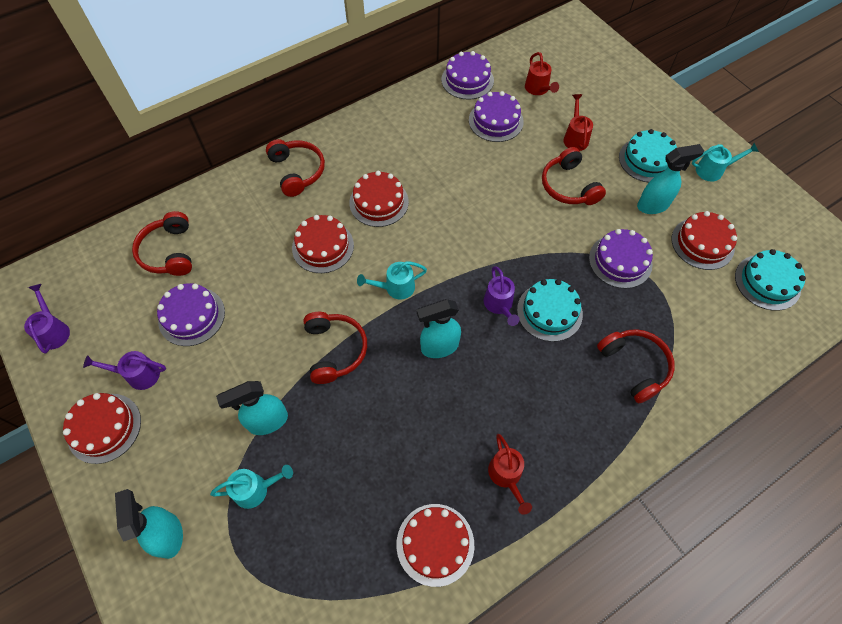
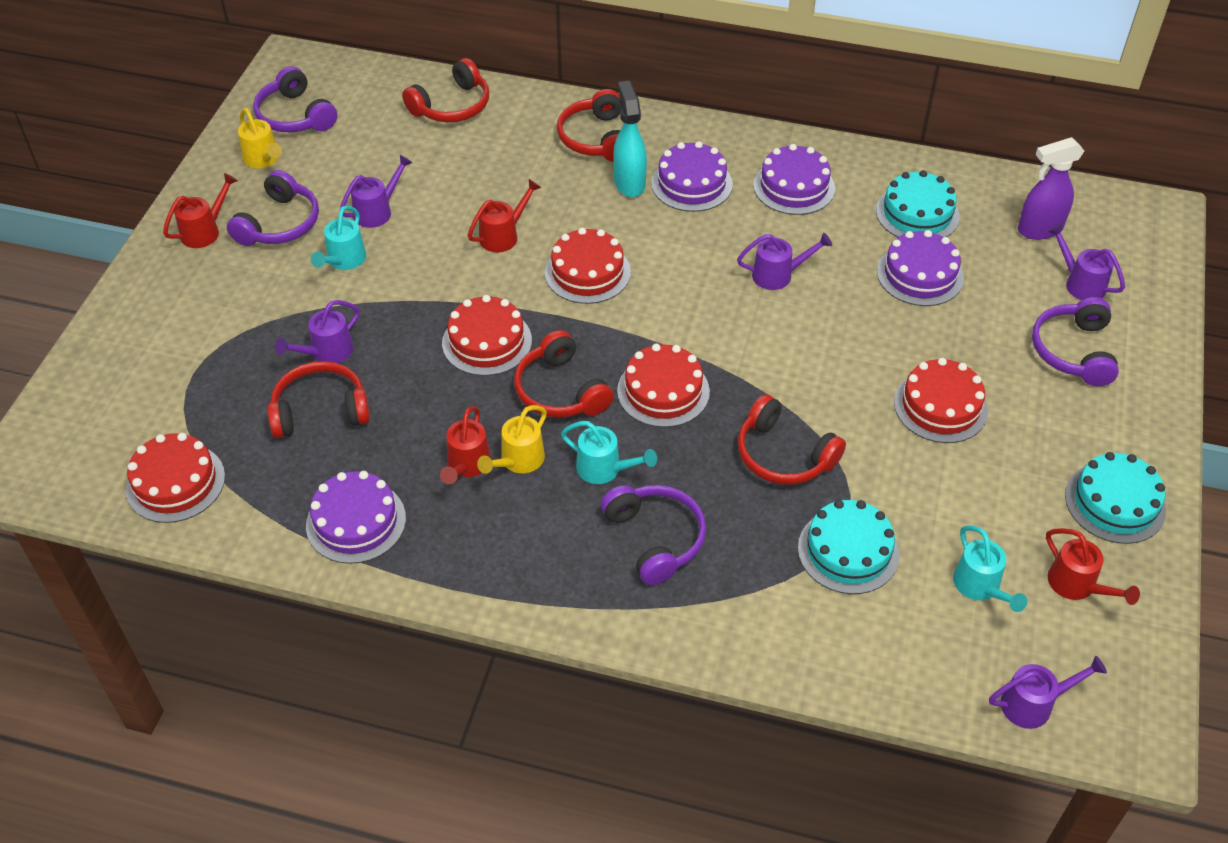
purple headphones: 0 -> 4
purple spray bottle: 0 -> 1
purple watering can: 3 -> 5
red watering can: 3 -> 4
turquoise spray bottle: 4 -> 1
yellow watering can: 0 -> 2

